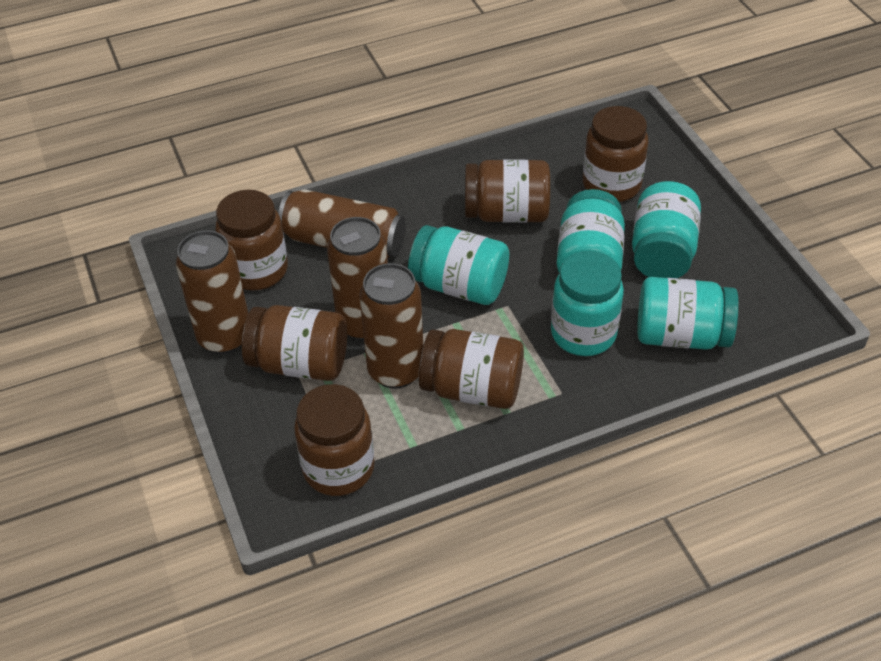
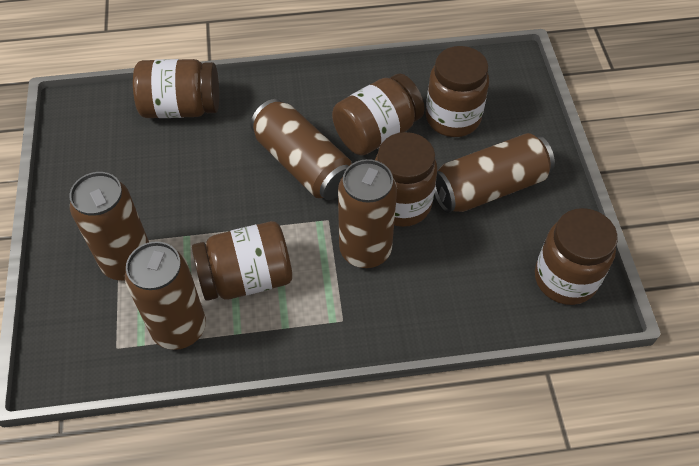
brown can: 4 -> 5
turquoise jar: 5 -> 0

